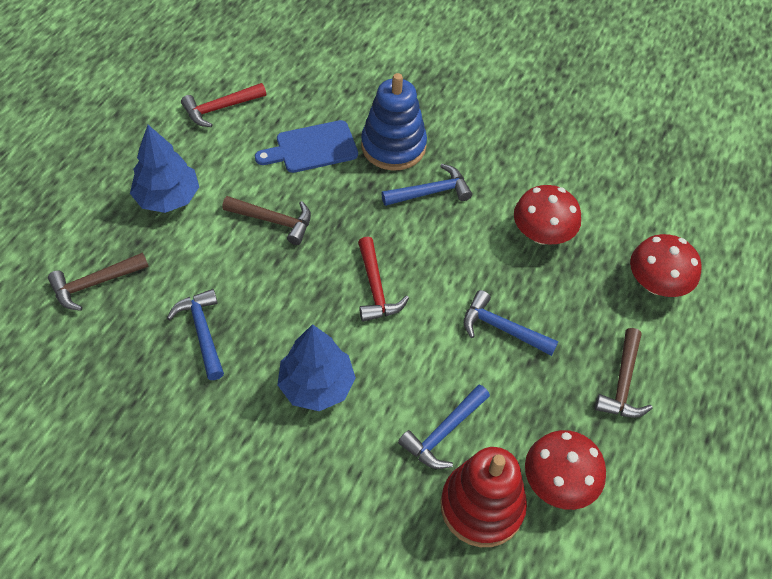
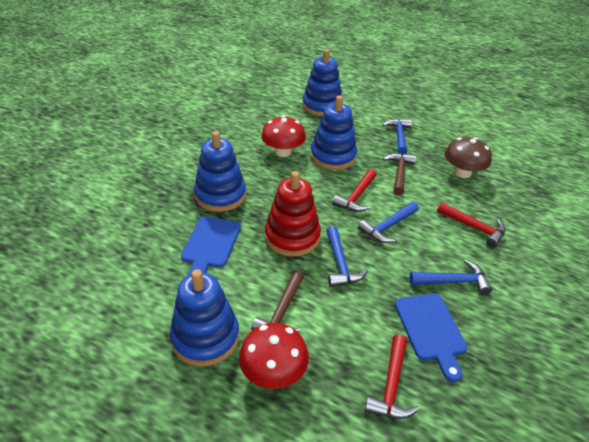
blue cutting board: 1 -> 2
blue stacking toy: 1 -> 4
blue tree: 2 -> 0
brown hammer: 3 -> 2
brown mushroom: 0 -> 1
red hammer: 2 -> 3
red mushroom: 3 -> 2

